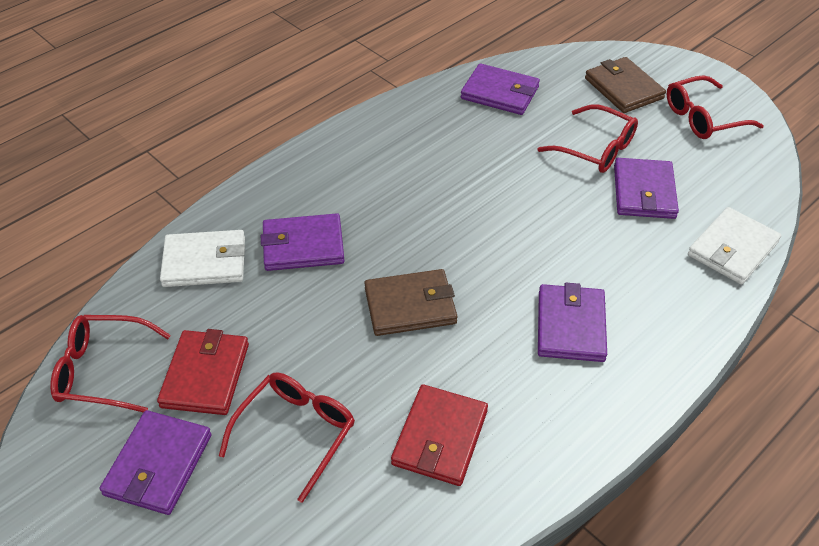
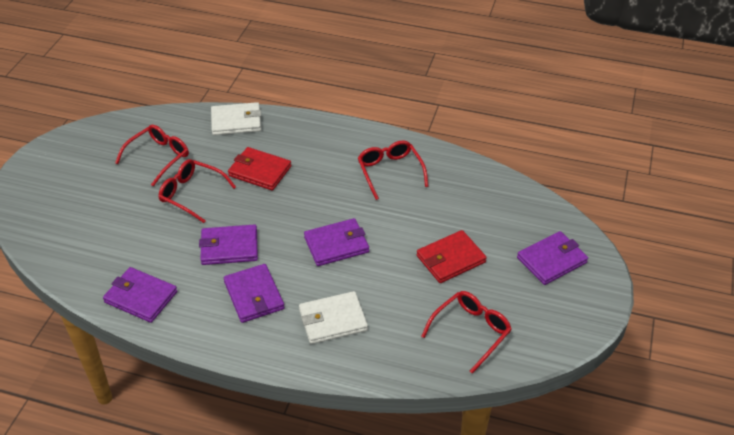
brown wallet: 2 -> 0

